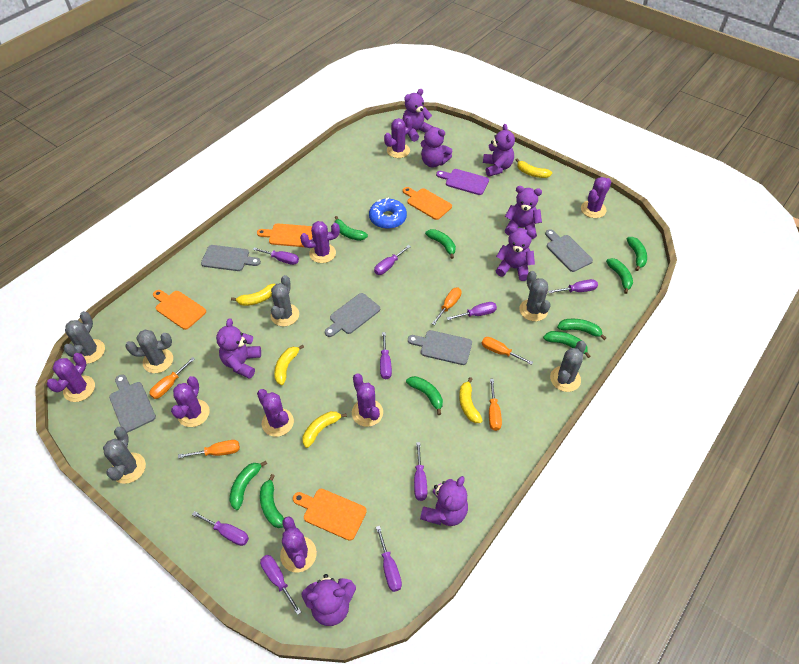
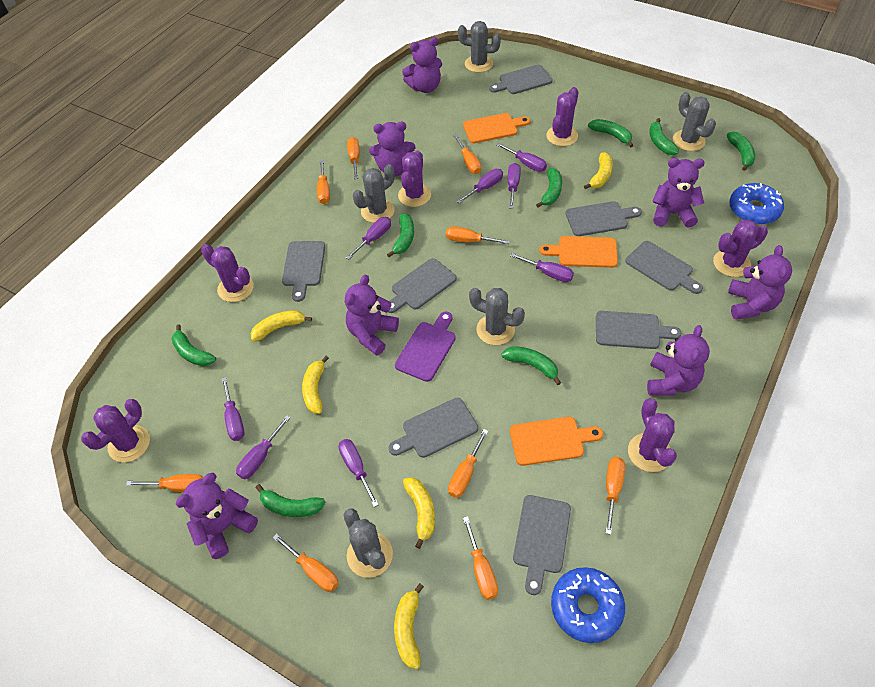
blue donut: 1 -> 2
green banana: 9 -> 8
grey cactus: 6 -> 5
grey cutting board: 5 -> 8
orange cutting board: 4 -> 3
orange screwdriver: 5 -> 9
purple cactus: 8 -> 6
purple screwdriver: 9 -> 8
purple teddy bear: 8 -> 7

